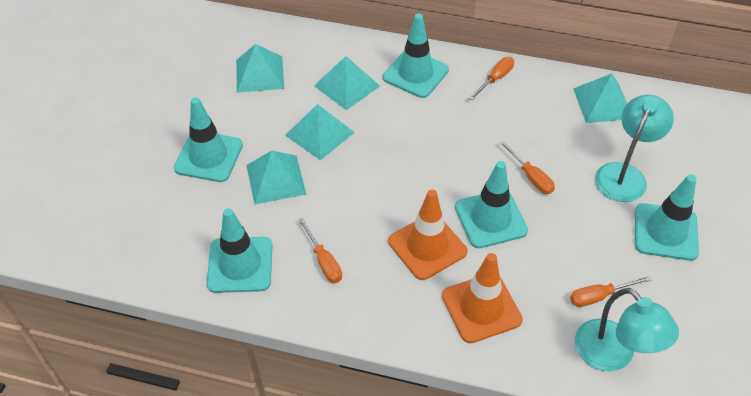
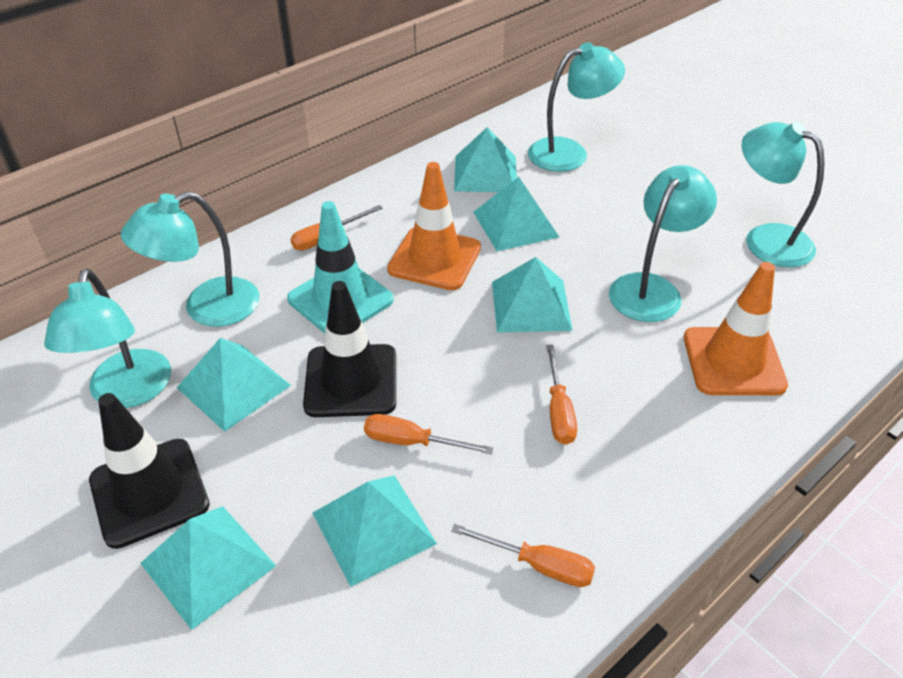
black traffic cone: 0 -> 2
turquoise lamp: 2 -> 5
turquoise pyramid: 5 -> 6
turquoise traffic cone: 5 -> 1

